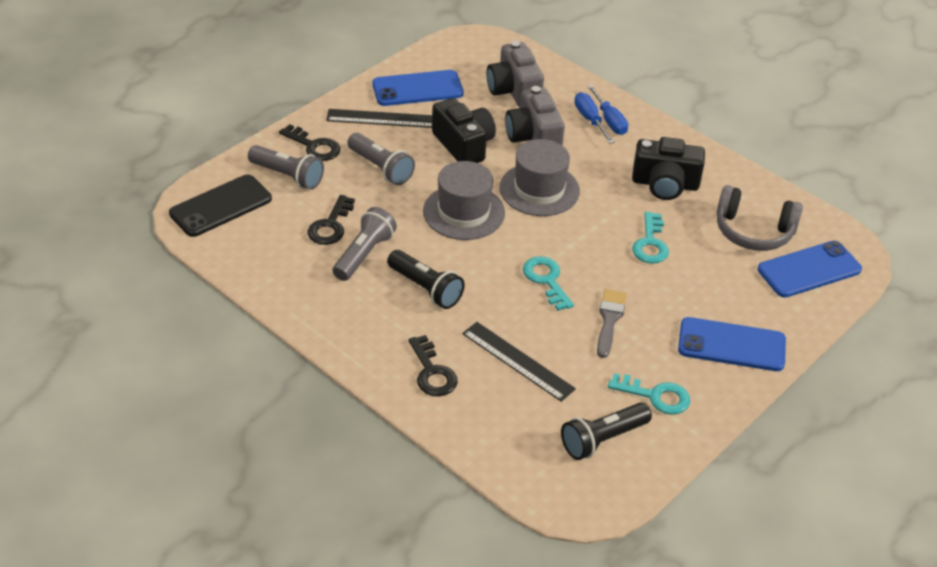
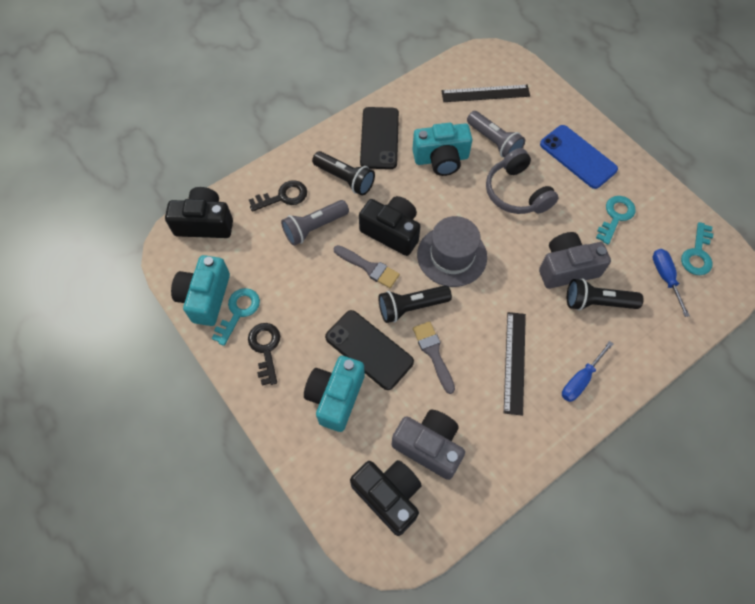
black camera: 2 -> 3
black flashlight: 2 -> 3
black key: 3 -> 2
black phone: 1 -> 2
blue phone: 3 -> 1
grey brush: 1 -> 2
grey flashlight: 3 -> 2
grey hat: 2 -> 1
turquoise camera: 0 -> 3

